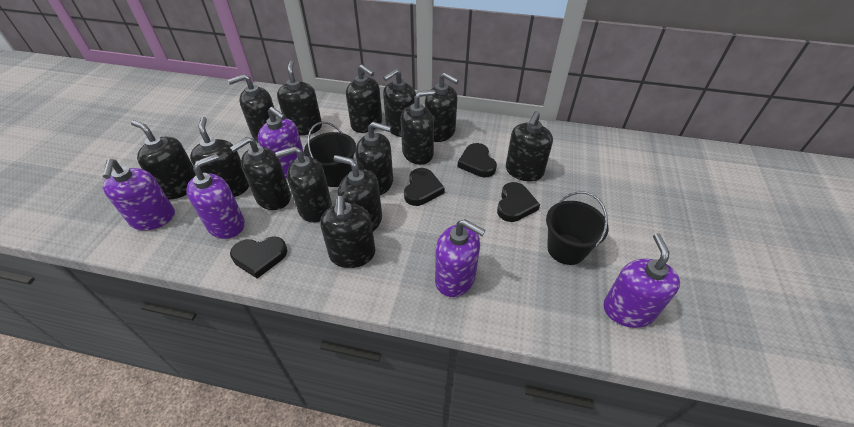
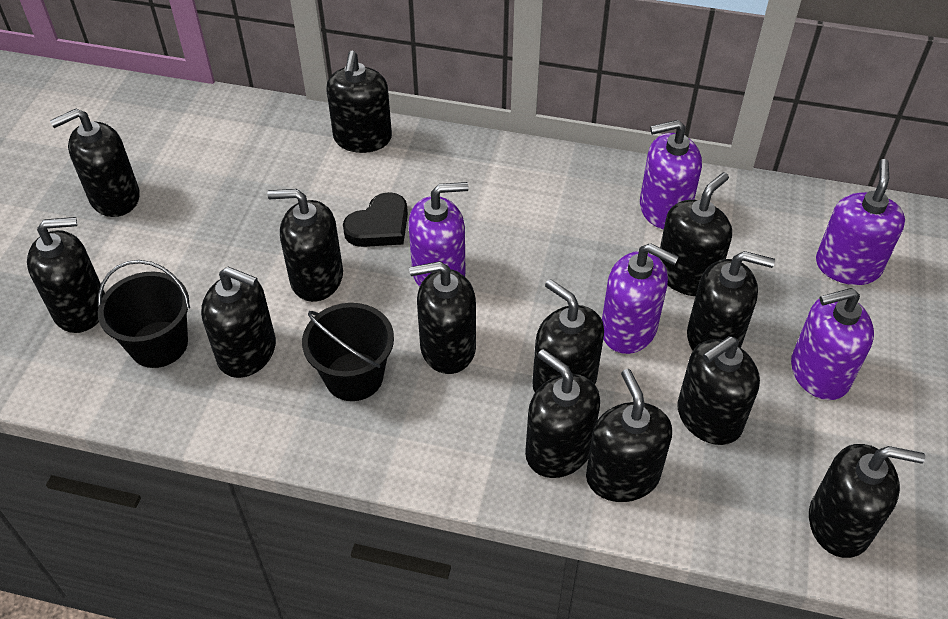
black heart: 4 -> 1
black soap dispenser: 14 -> 13

